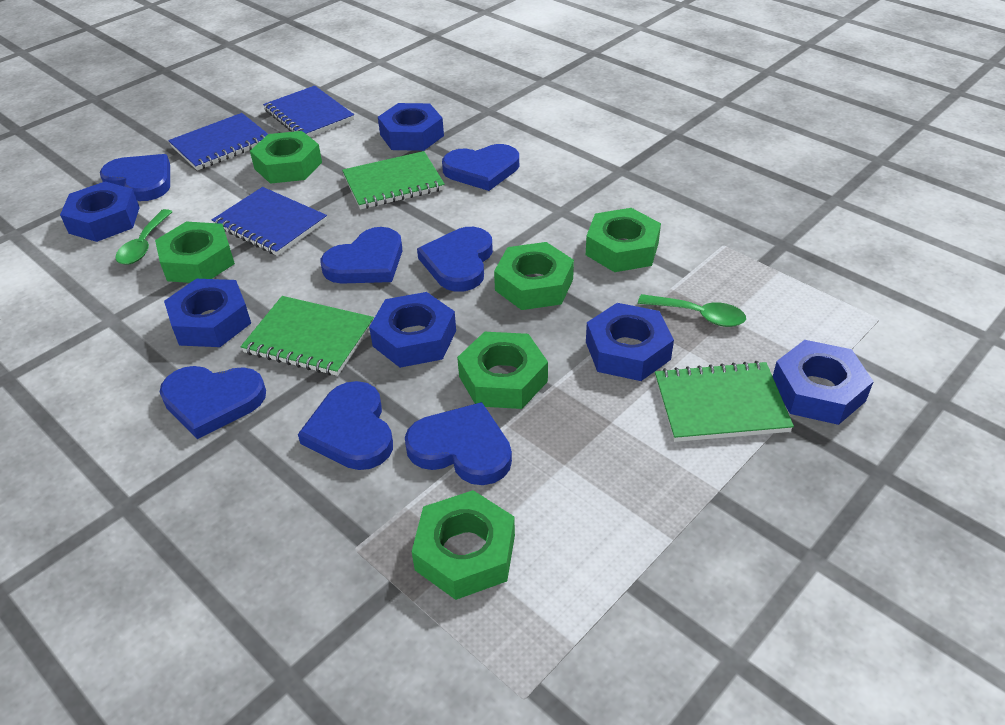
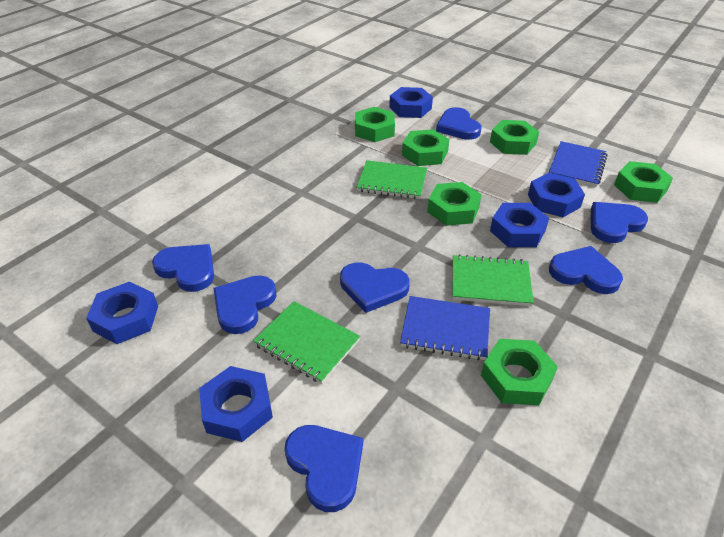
blue notebook: 3 -> 2
blue nut: 6 -> 5
green spoon: 2 -> 0

